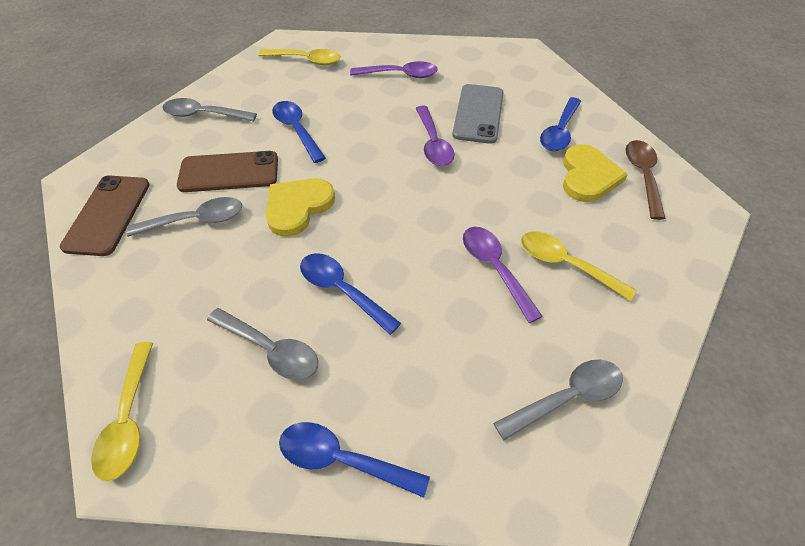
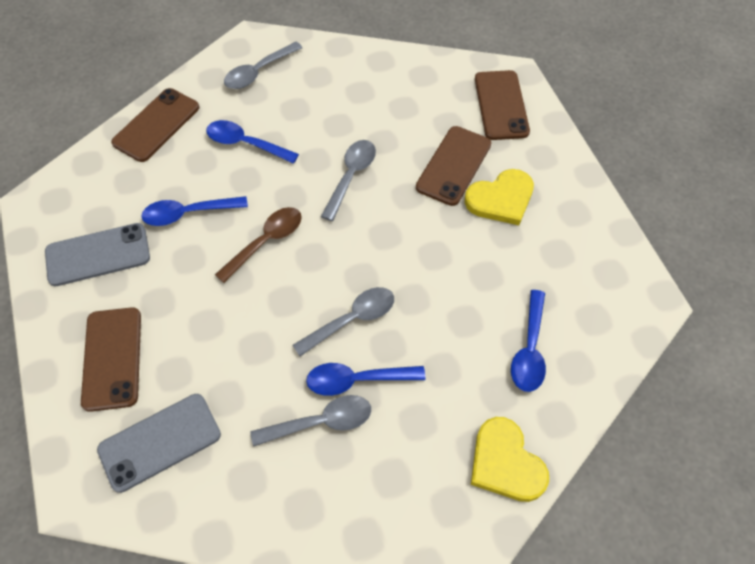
brown phone: 2 -> 4
grey phone: 1 -> 2
purple spoon: 3 -> 0
yellow spoon: 3 -> 0

